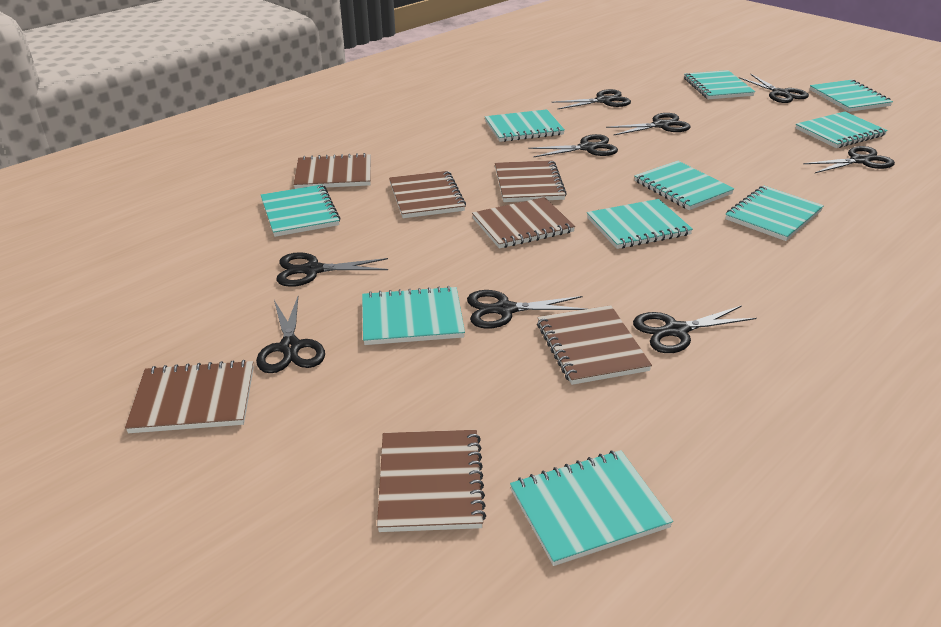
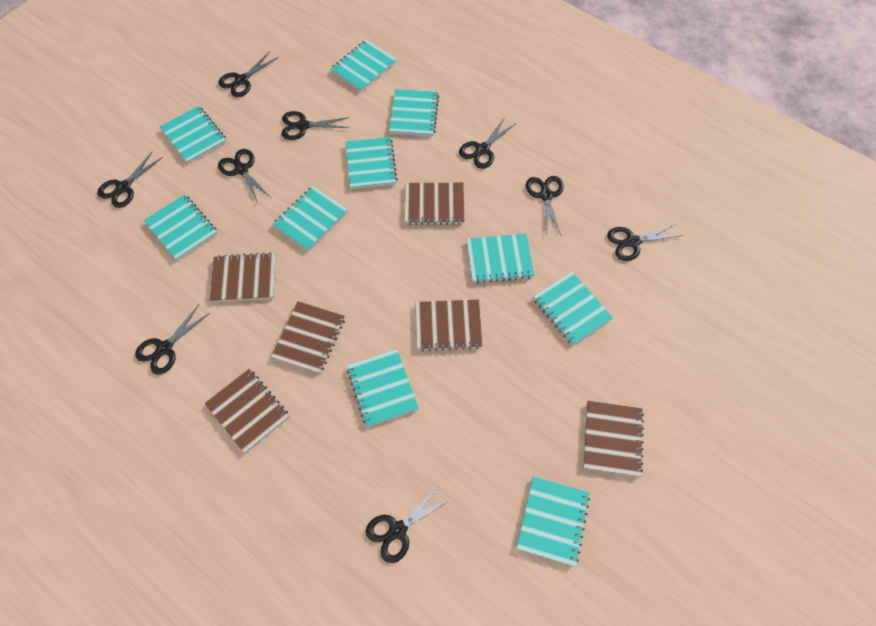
brown notebook: 7 -> 6

